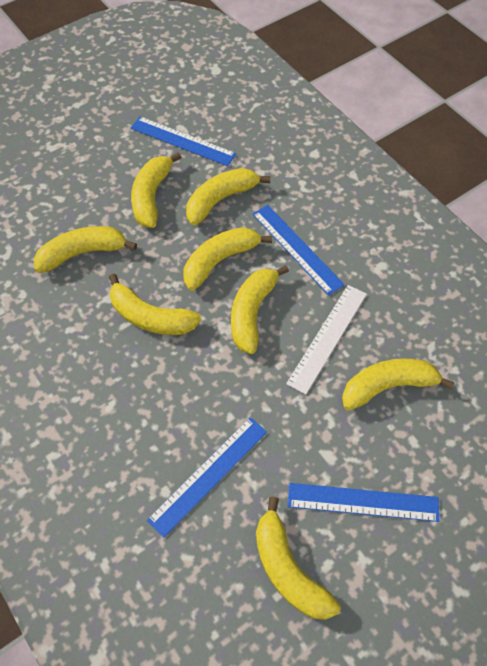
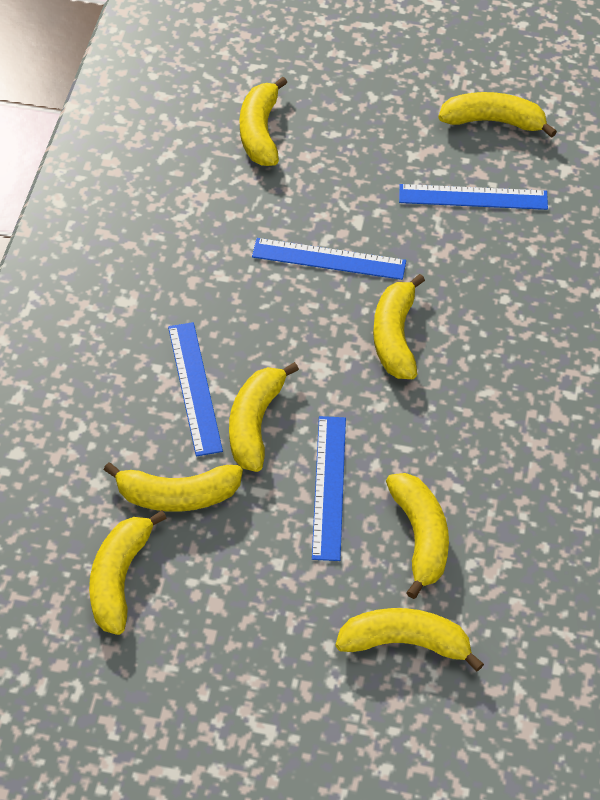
white ruler: 1 -> 0

